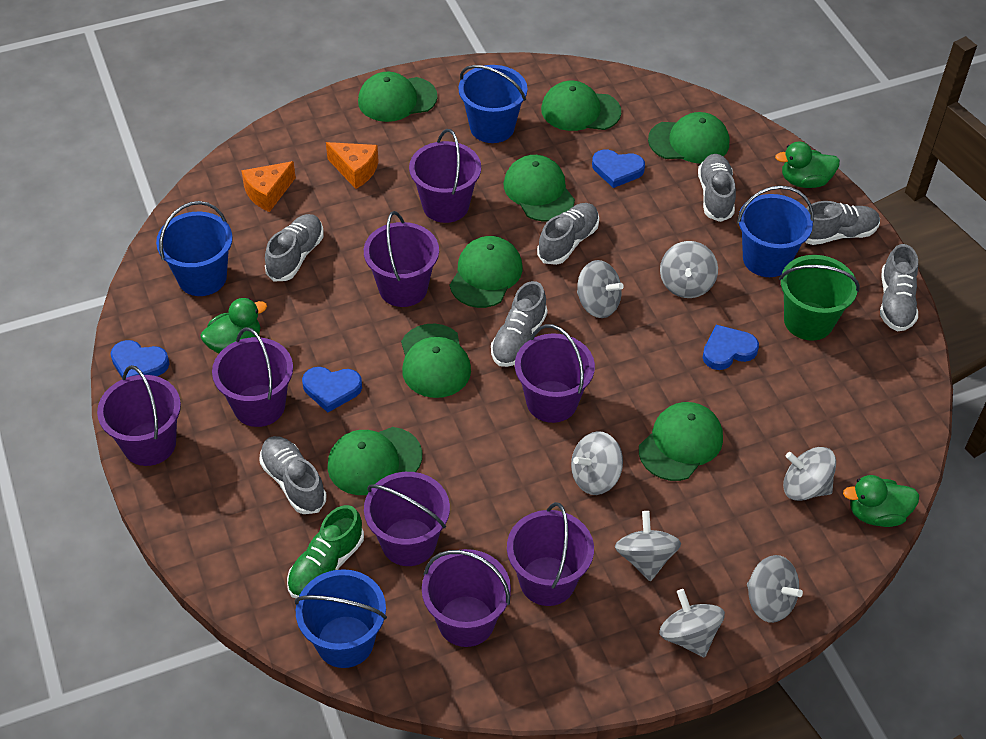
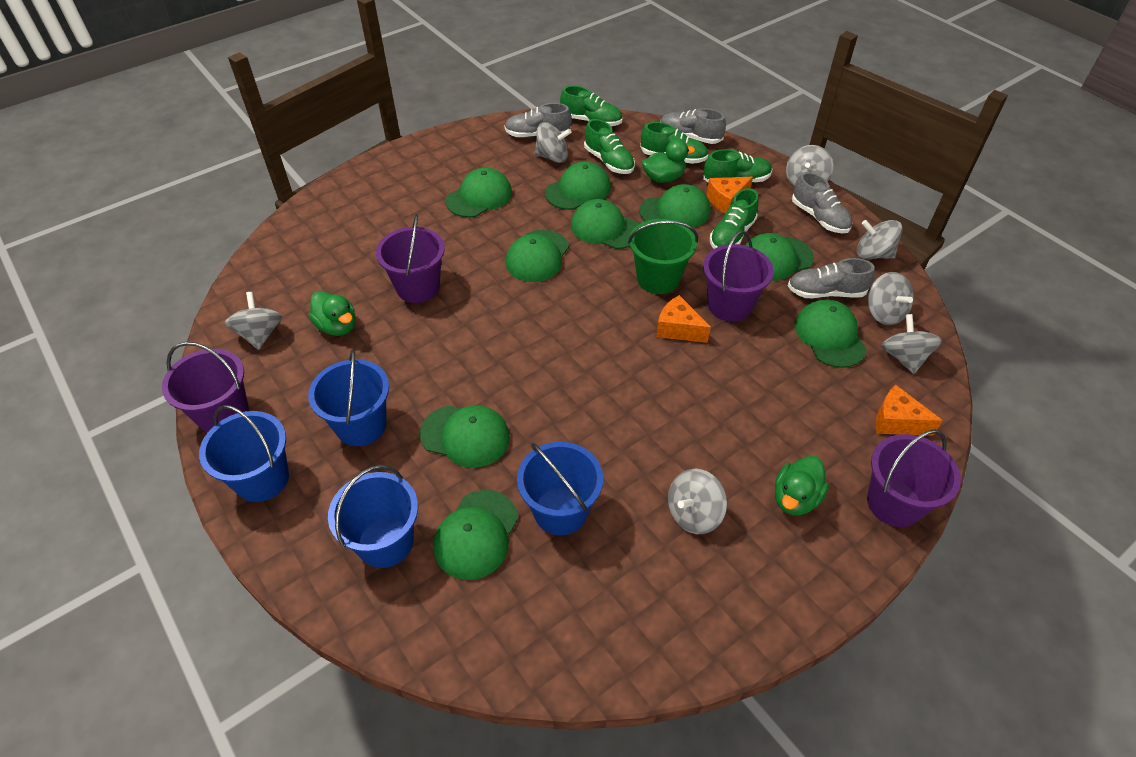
blue heart: 4 -> 0
green cap: 8 -> 9
green shoe: 1 -> 5
grey shoe: 7 -> 4
orange cheese: 2 -> 3
purple bucket: 8 -> 4

